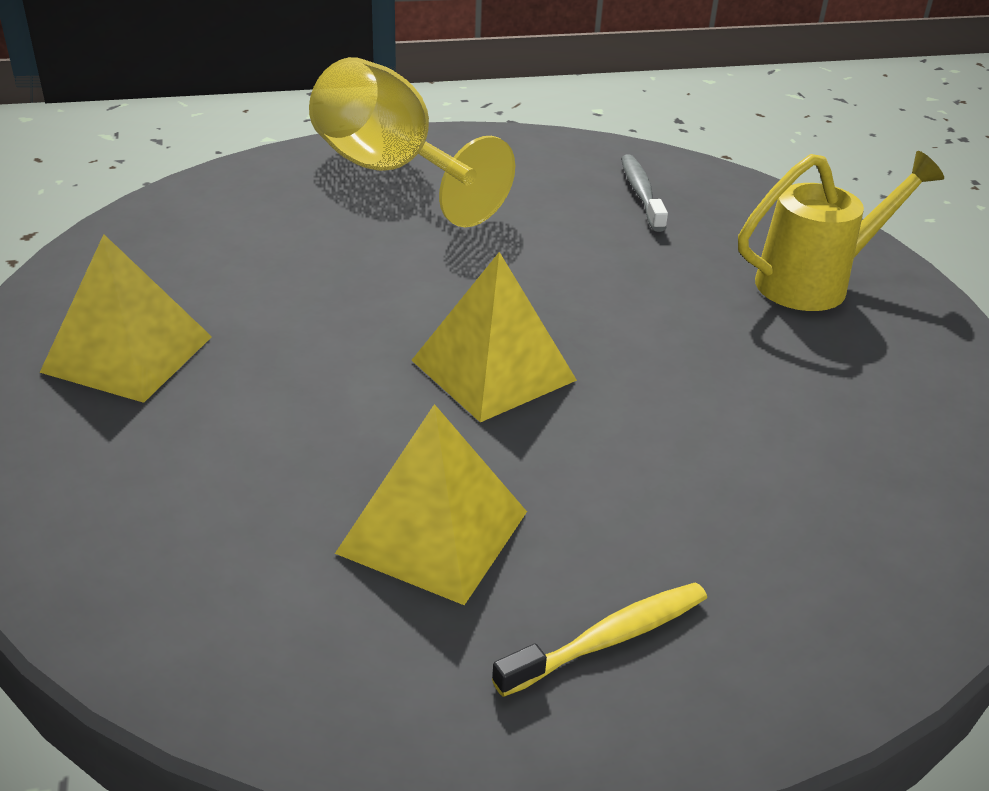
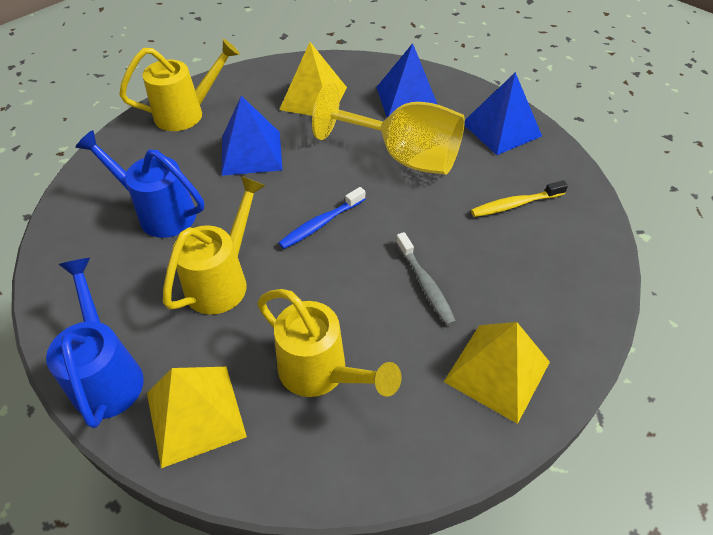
blue pyramid: 0 -> 3
blue toothbrush: 0 -> 1
blue watering can: 0 -> 2
yellow watering can: 1 -> 3

